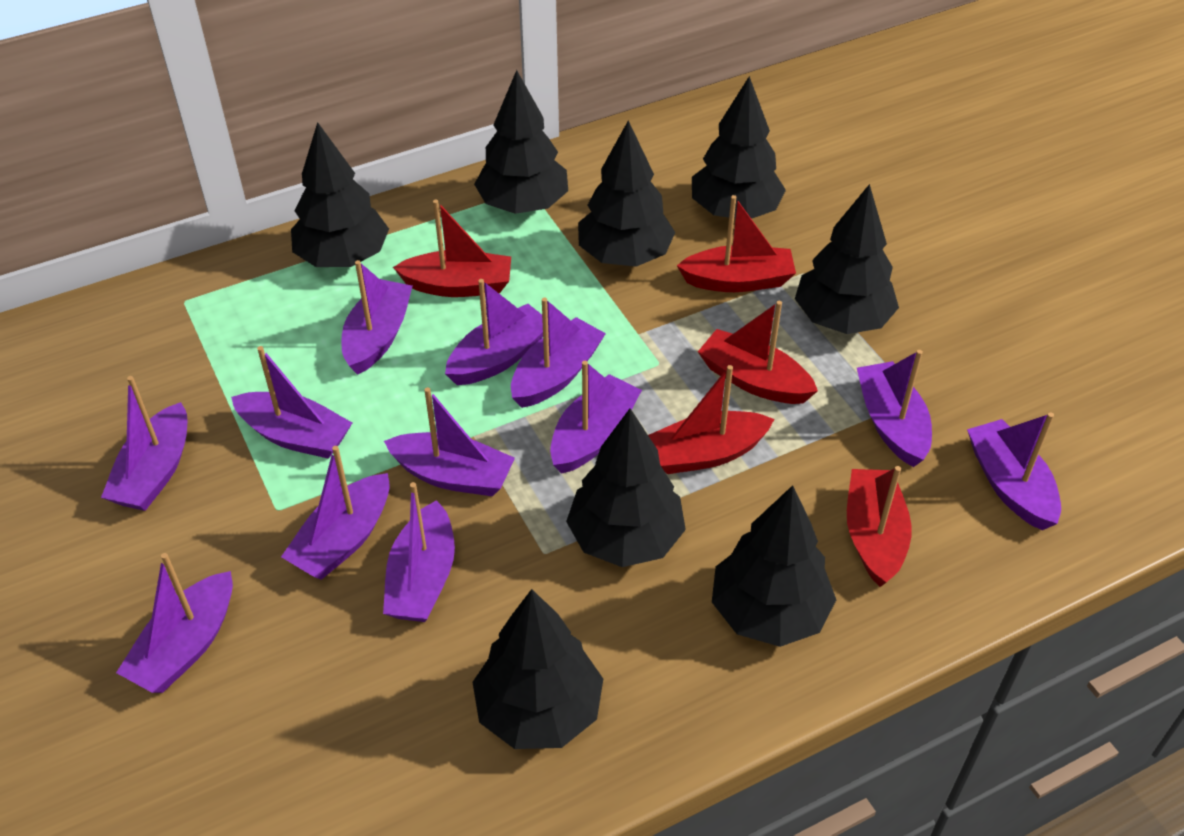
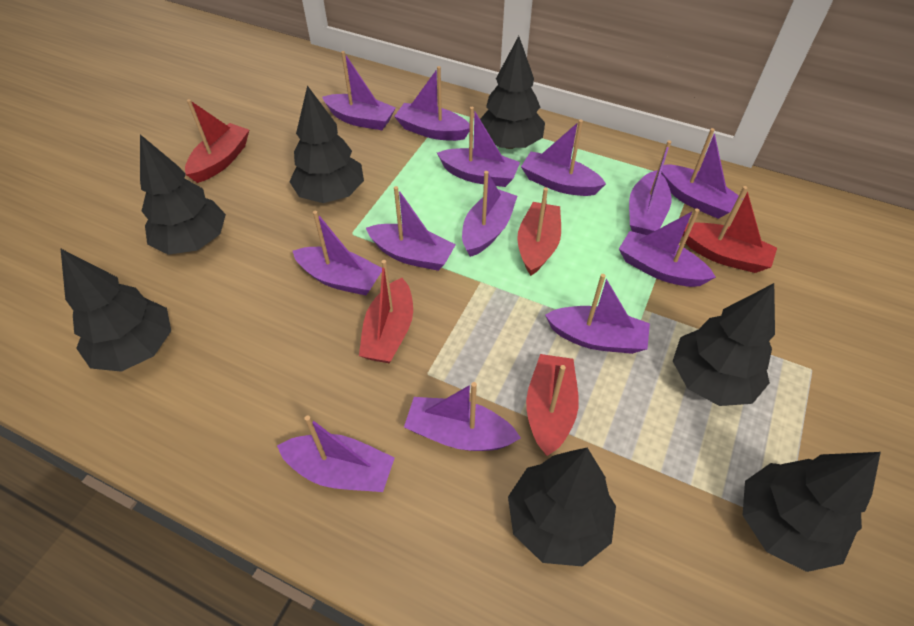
black tree: 8 -> 7
purple boat: 12 -> 13

